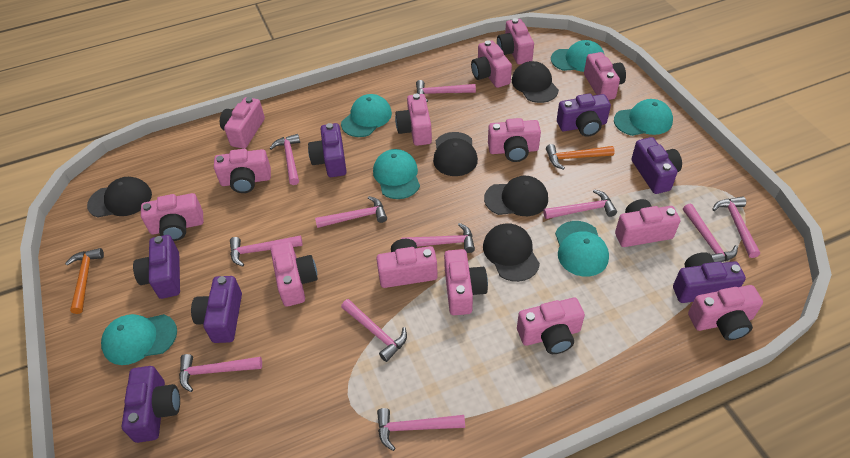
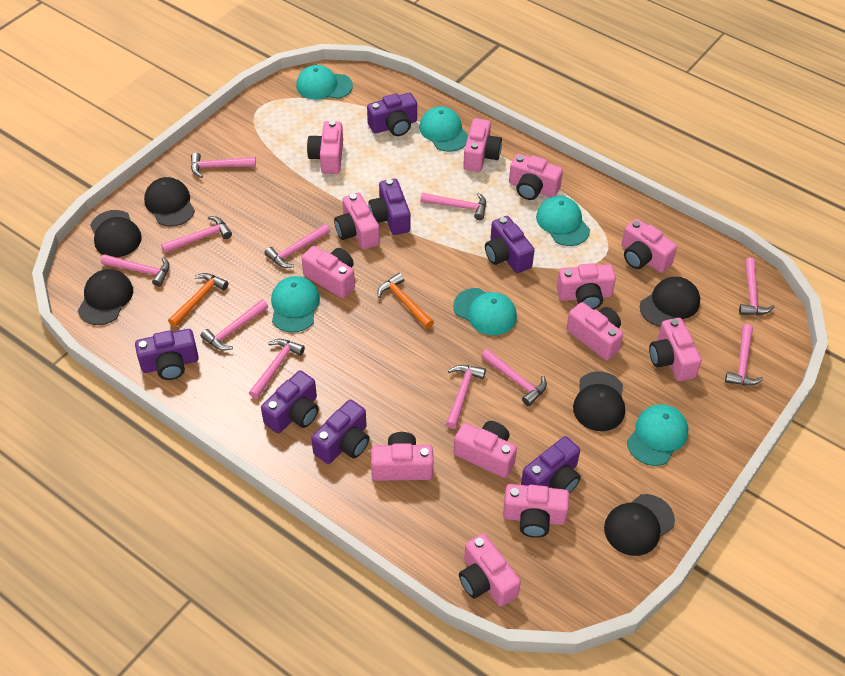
black cap: 5 -> 6
pink camera: 14 -> 13

